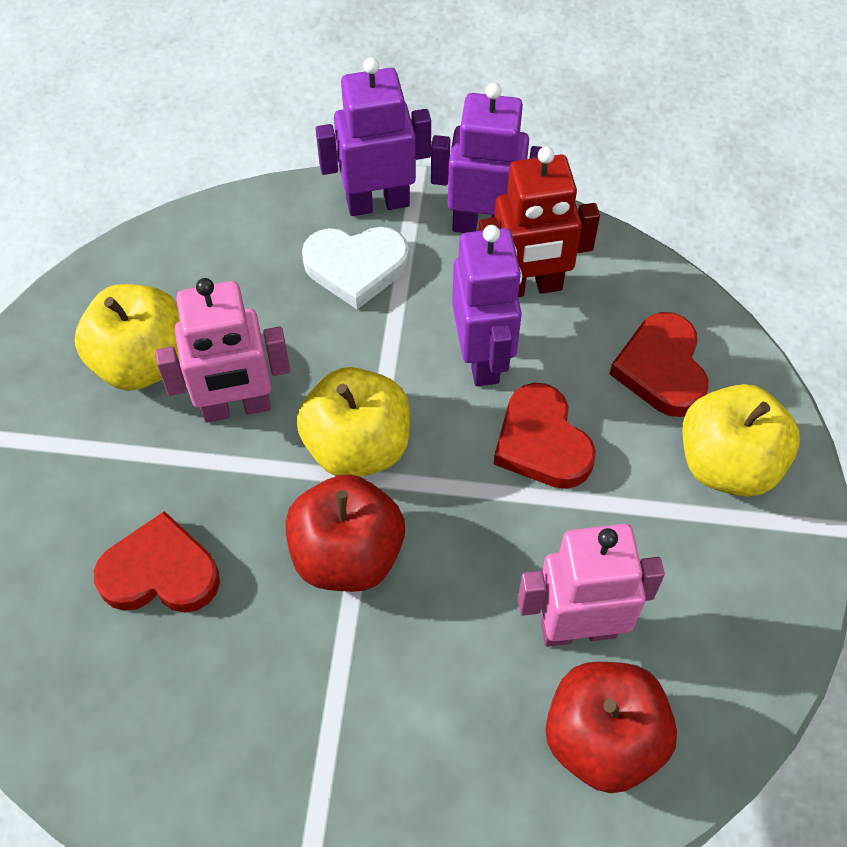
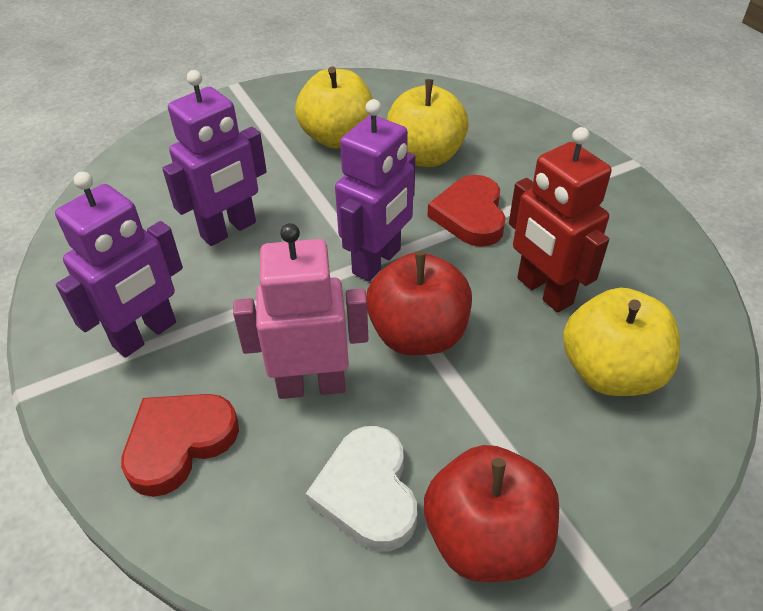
pink robot: 2 -> 1
red heart: 3 -> 2

